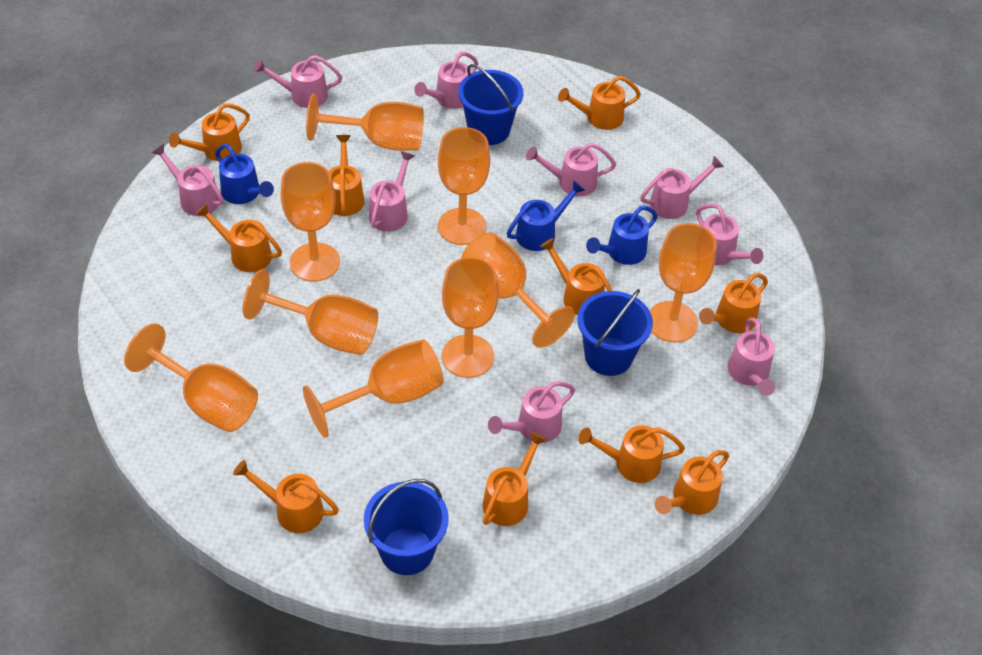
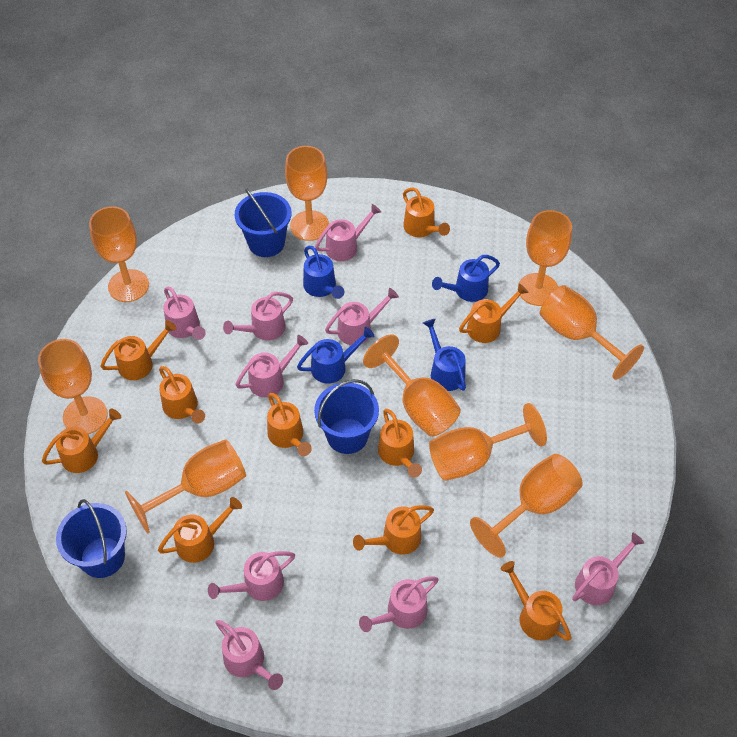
blue watering can: 3 -> 4

